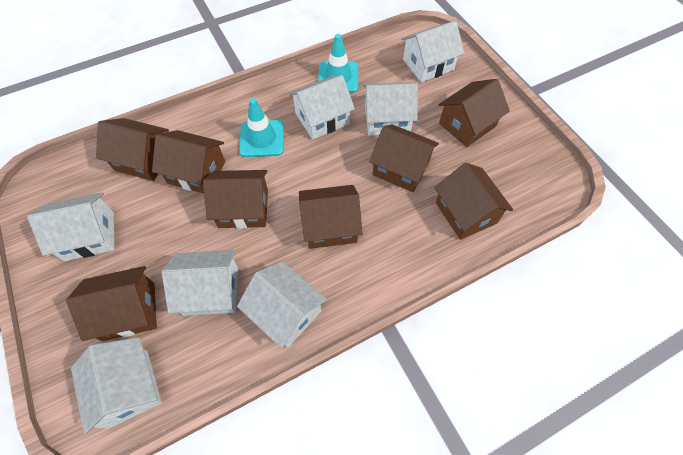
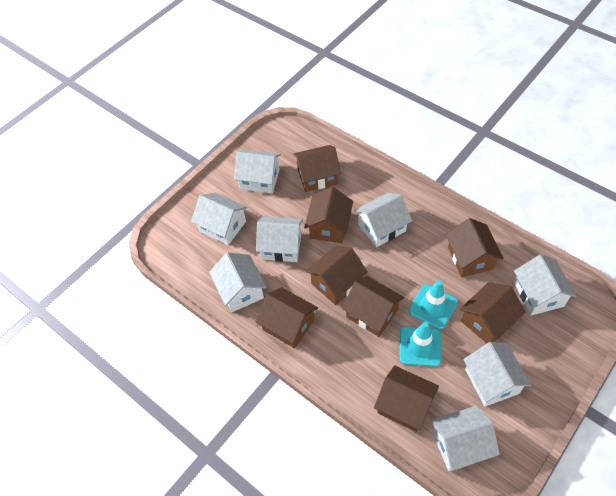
white house: 7 -> 8

